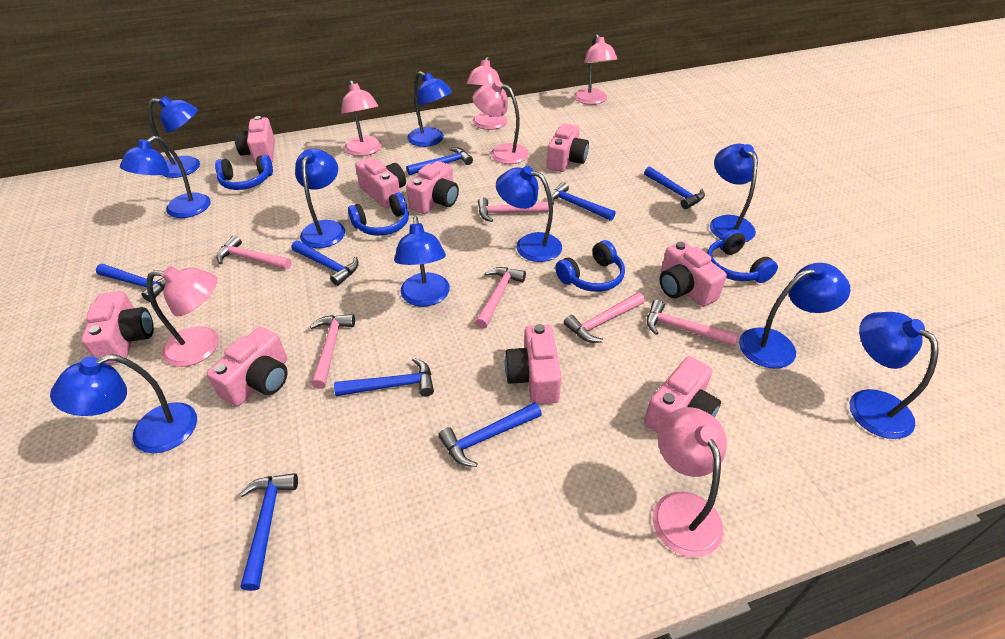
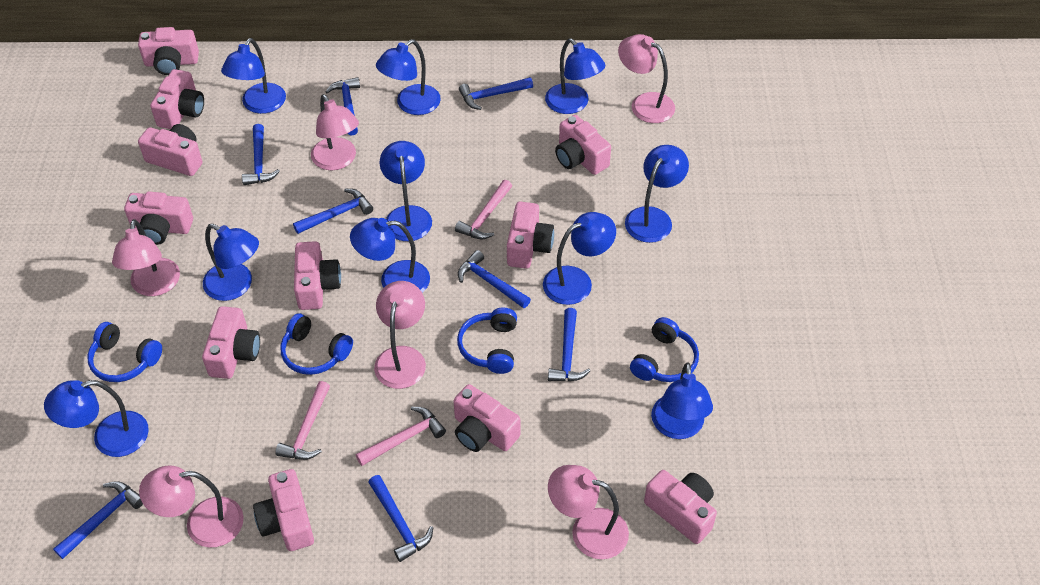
pink camera: 9 -> 11
pink hammer: 6 -> 3

